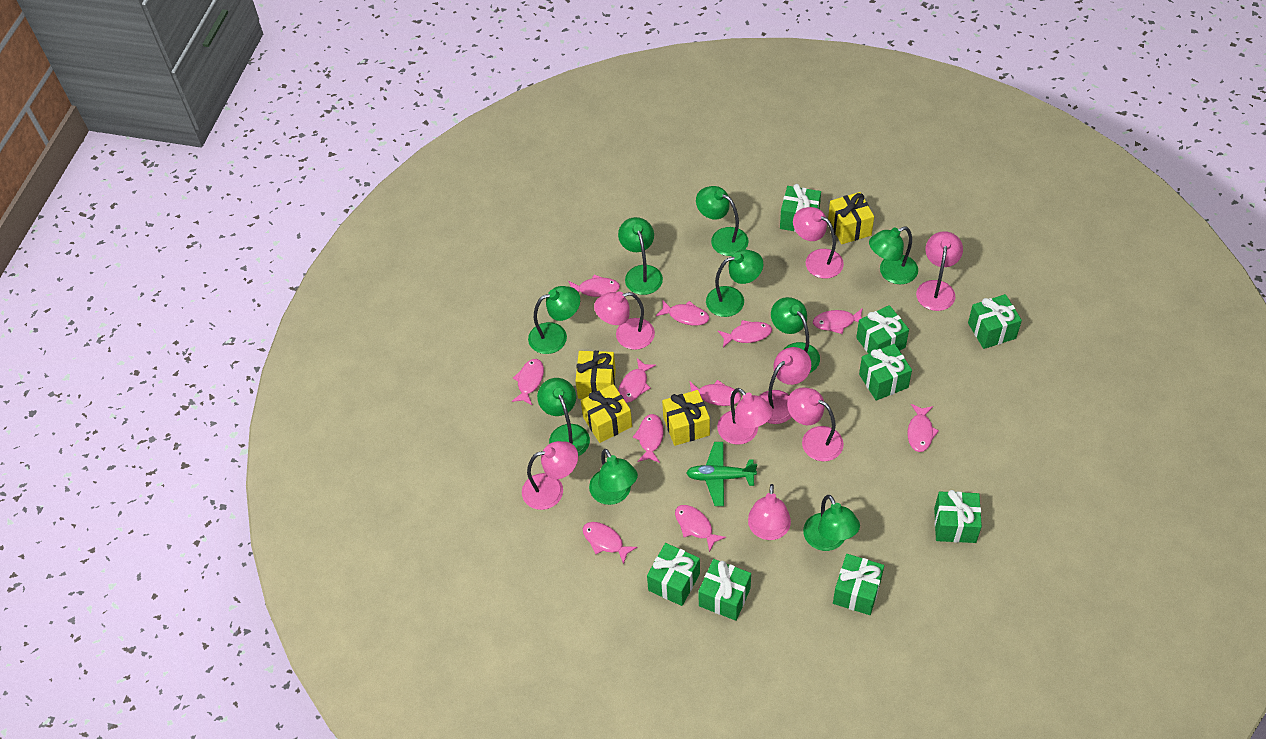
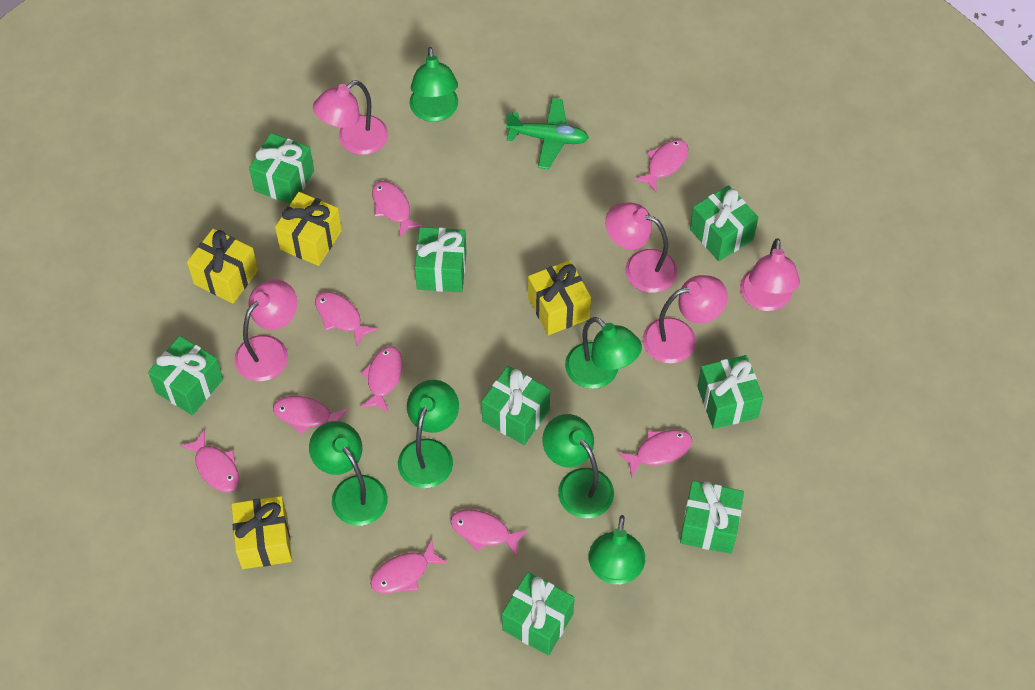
green lamp: 9 -> 6
pink fish: 11 -> 9
pink lamp: 8 -> 5

